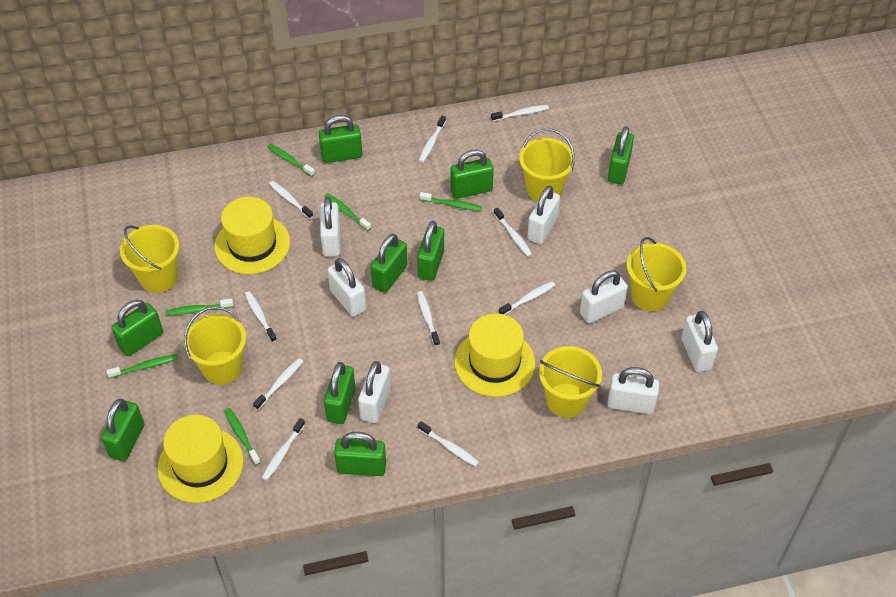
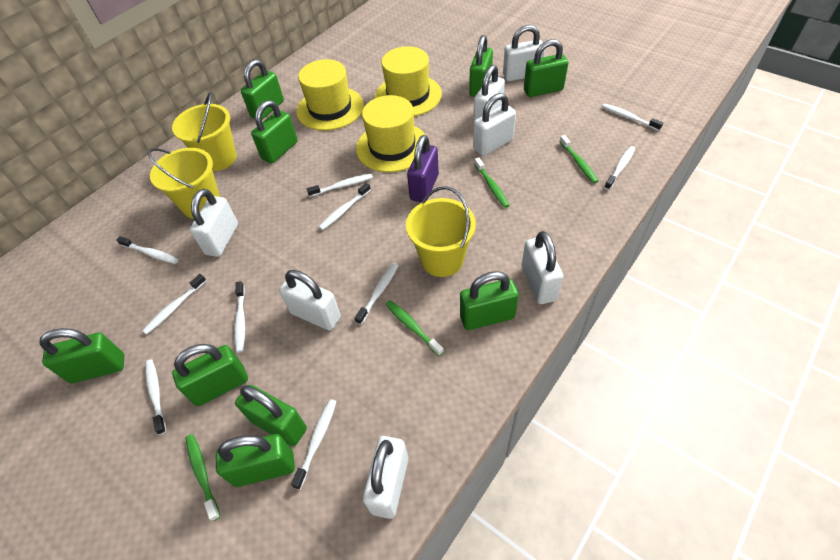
green toothbrush: 6 -> 4
purple padlock: 0 -> 1
yellow bucket: 5 -> 3

